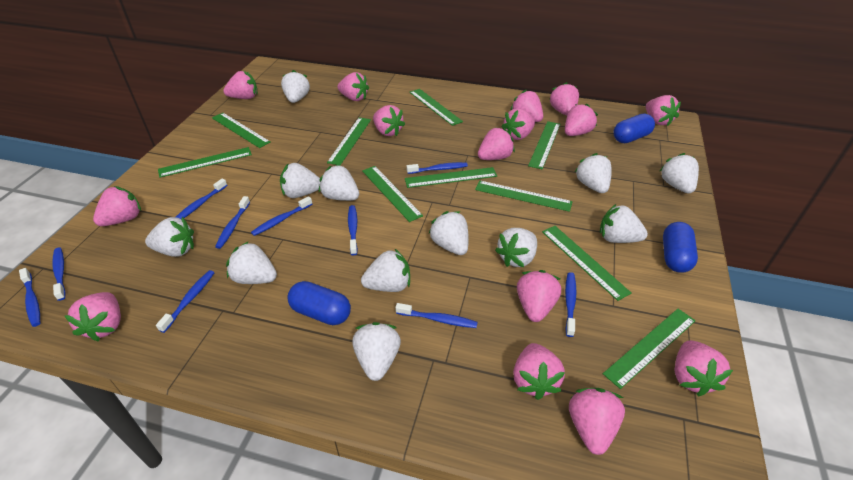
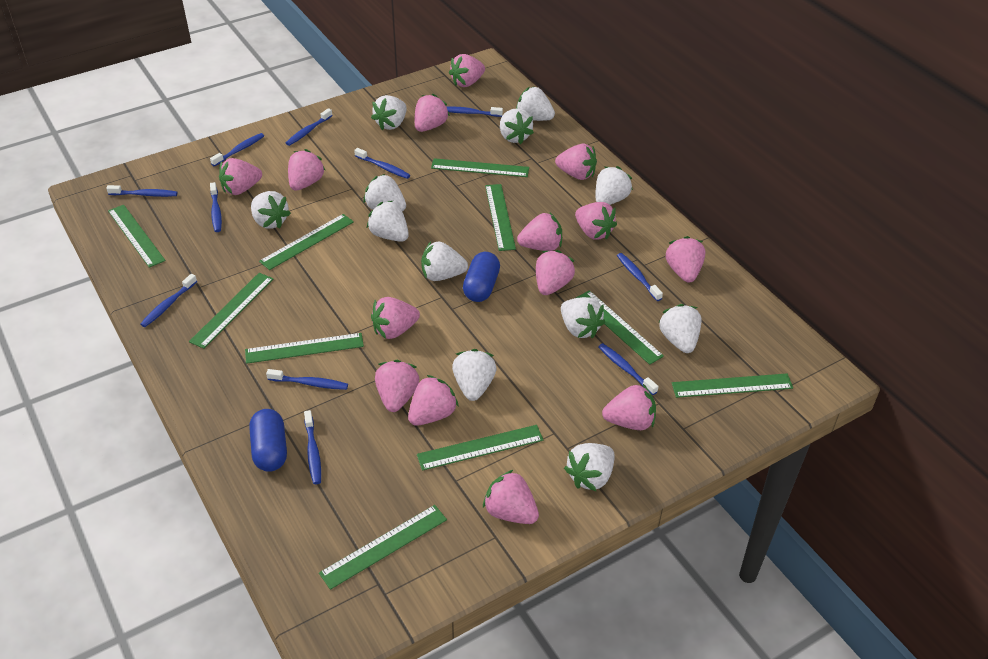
blue capsule: 3 -> 2
blue toothbrush: 10 -> 11
pink strawberry: 15 -> 14

